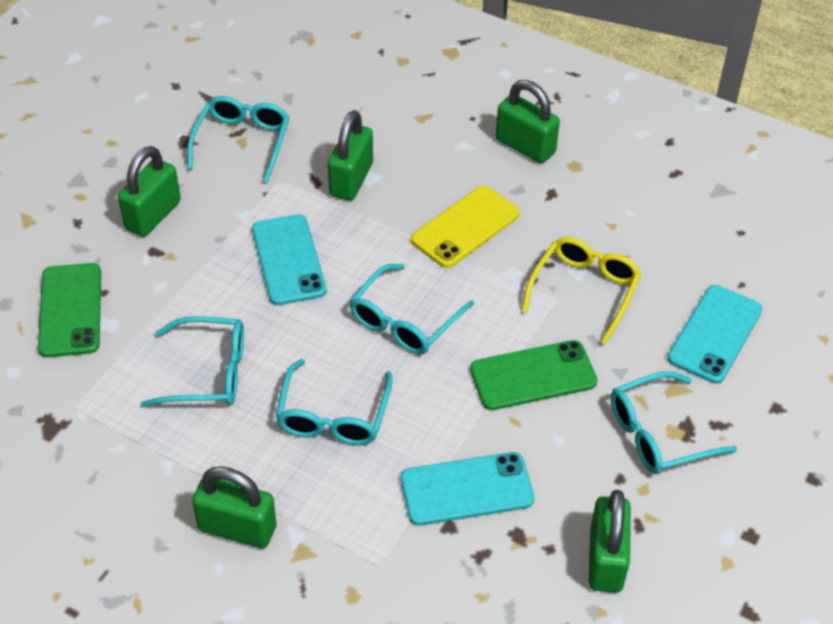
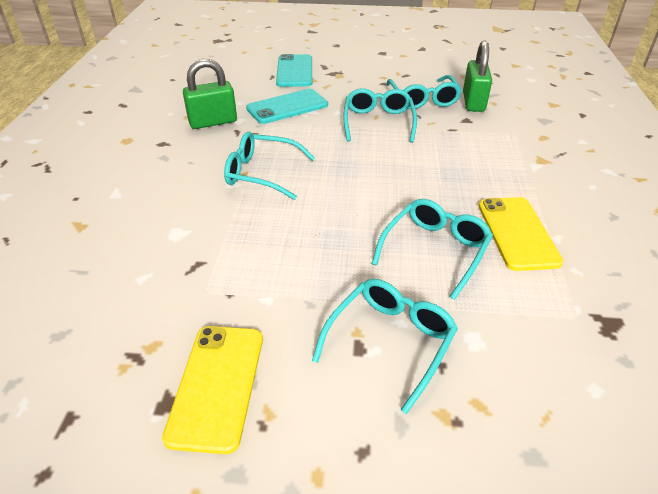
green padlock: 5 -> 2
green phone: 2 -> 0
turquoise phone: 3 -> 2
yellow glasses: 1 -> 0
yellow phone: 1 -> 2

